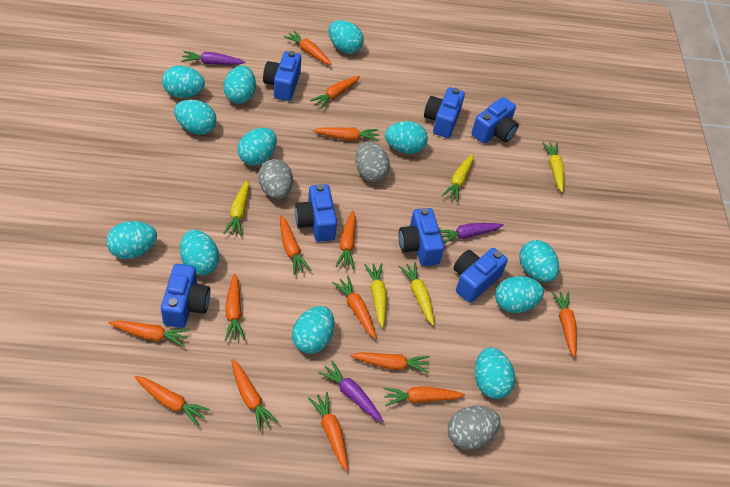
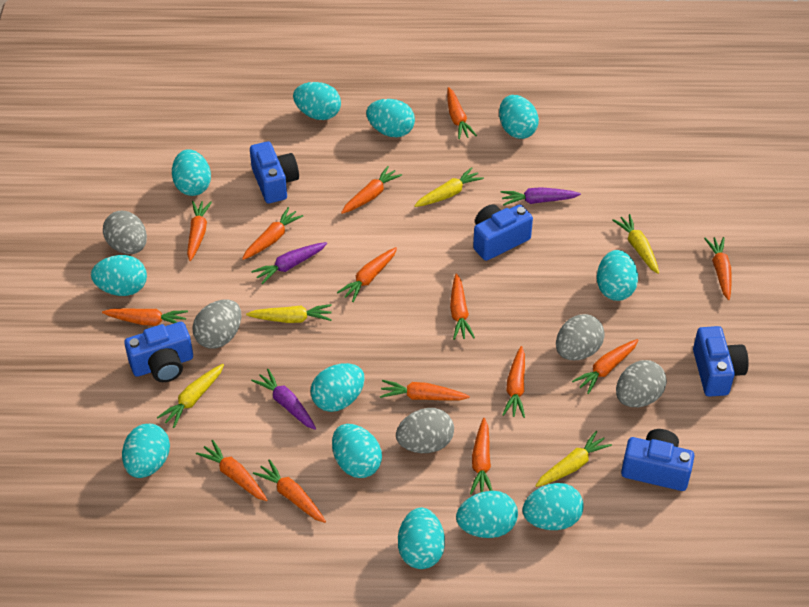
blue camera: 7 -> 5
grey egg: 3 -> 5

